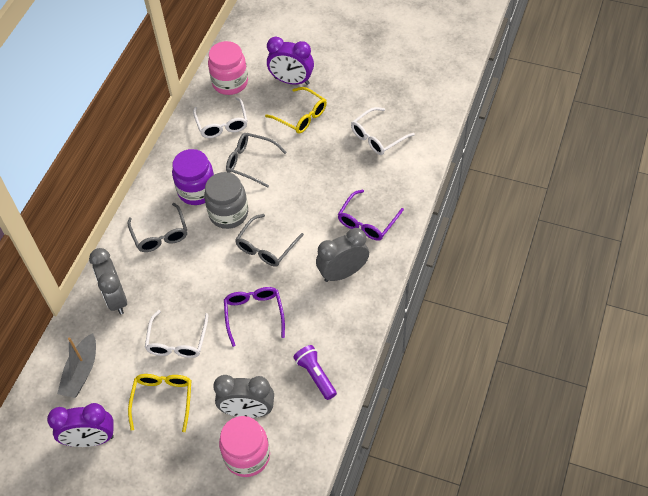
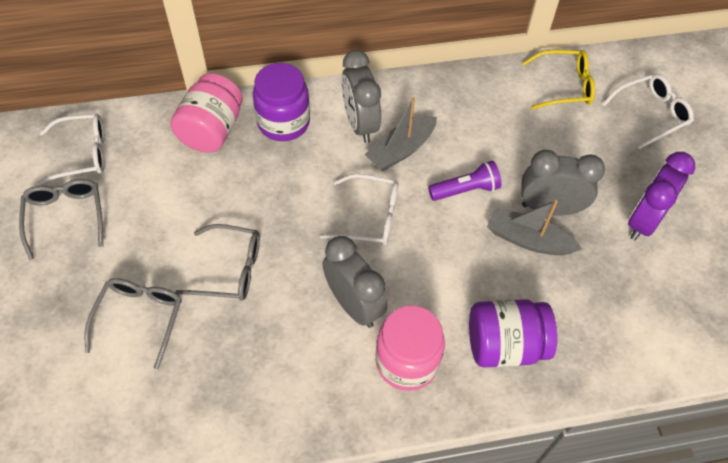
grey boat: 1 -> 2
grey jar: 1 -> 0
purple clock: 2 -> 1
purple glasses: 2 -> 0
purple jar: 1 -> 2
yellow glasses: 2 -> 1

